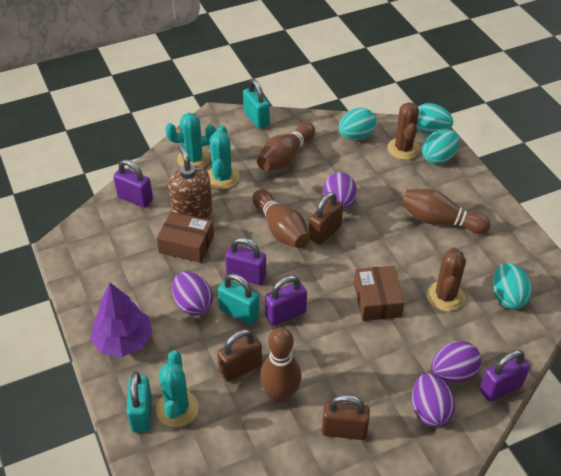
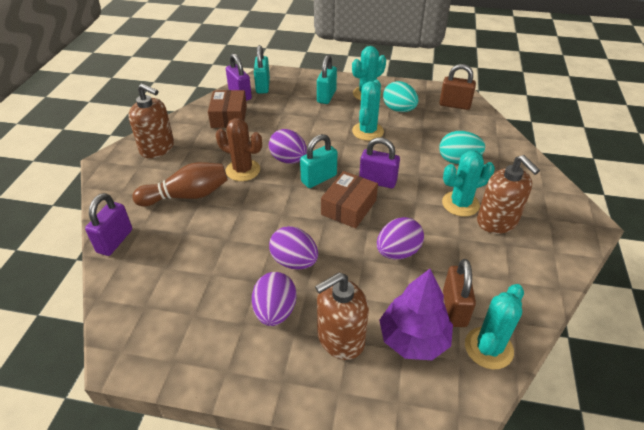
brown bowling pin: 4 -> 1
brown cactus: 2 -> 1
brown padlock: 3 -> 2
brown soap dispenser: 1 -> 3
purple padlock: 4 -> 3
turquoise cactus: 3 -> 4
turquoise egg: 4 -> 2

